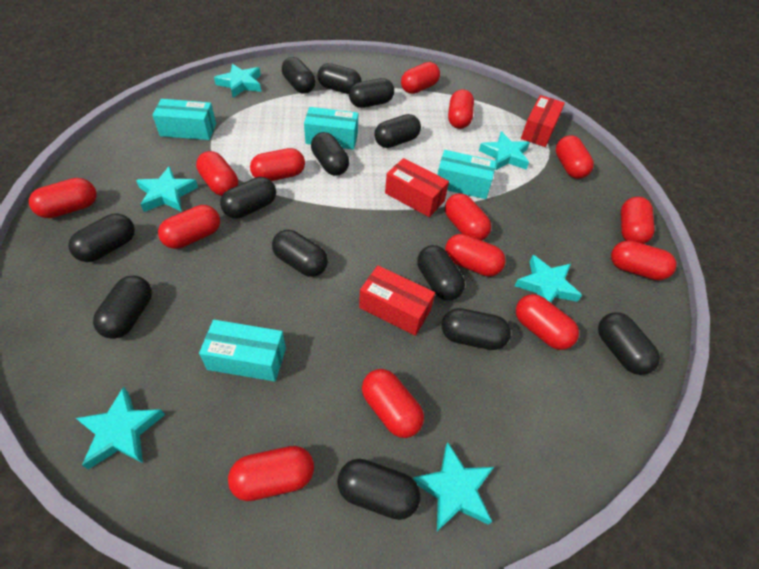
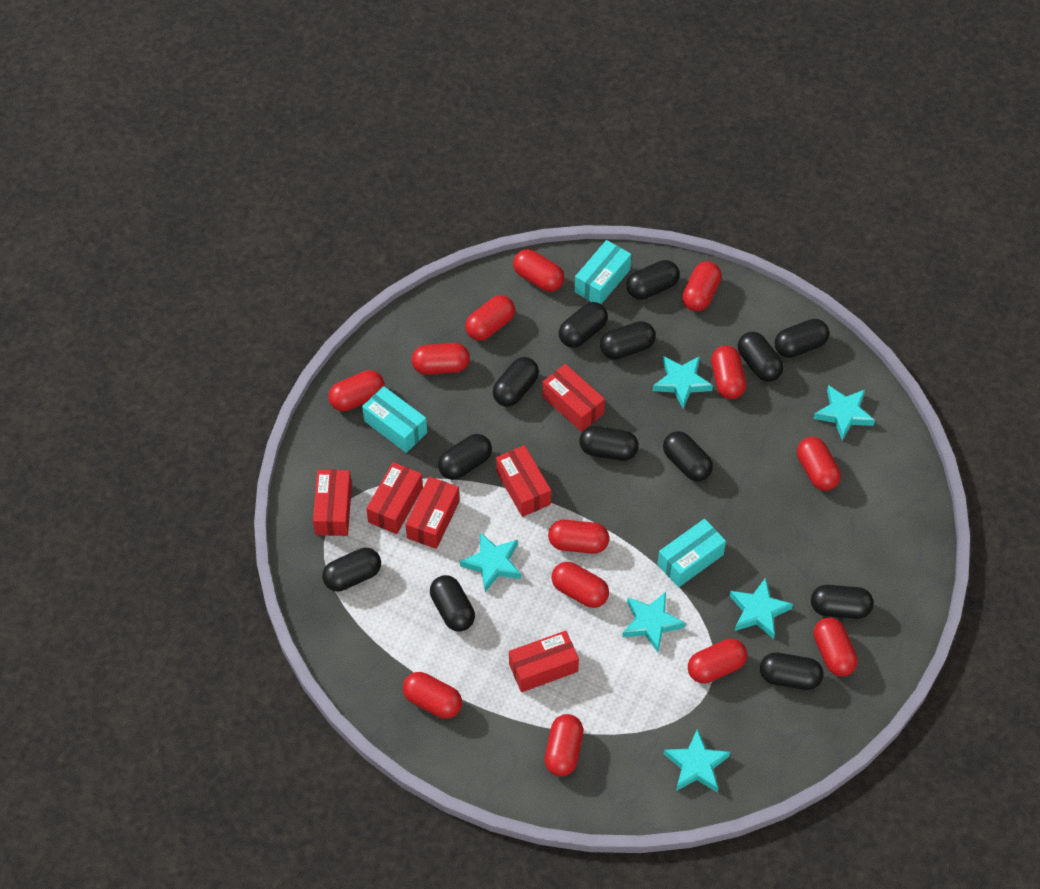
red box: 3 -> 6
red capsule: 14 -> 13
turquoise box: 4 -> 3

